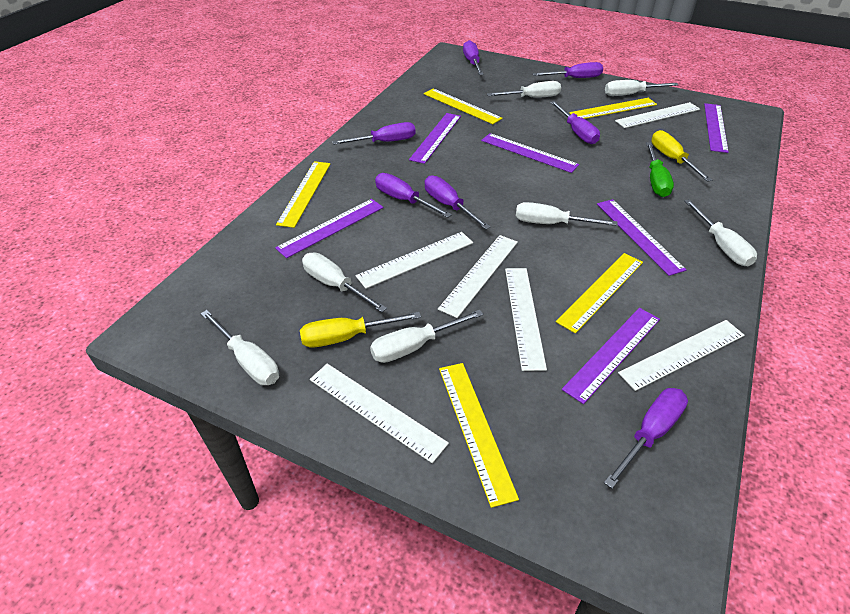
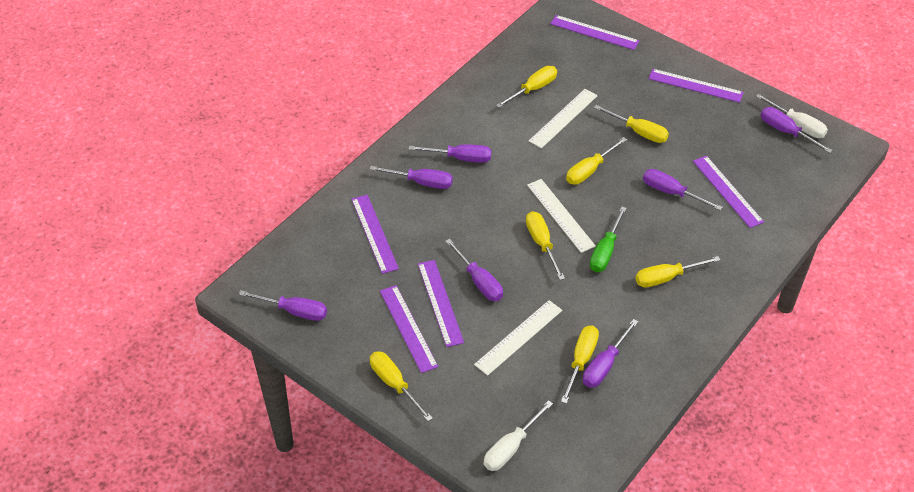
white ruler: 6 -> 3
white screwdriver: 7 -> 2
yellow ruler: 5 -> 0
yellow screwdriver: 2 -> 7

